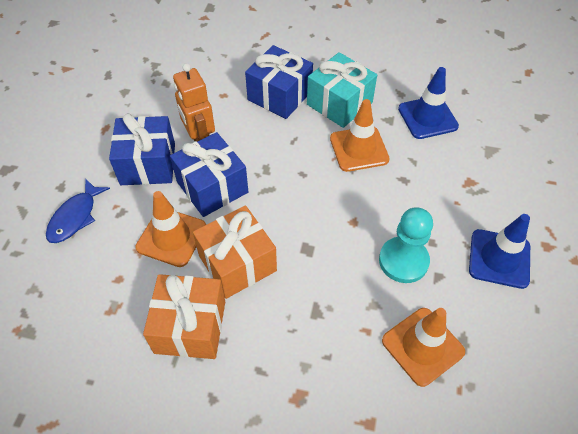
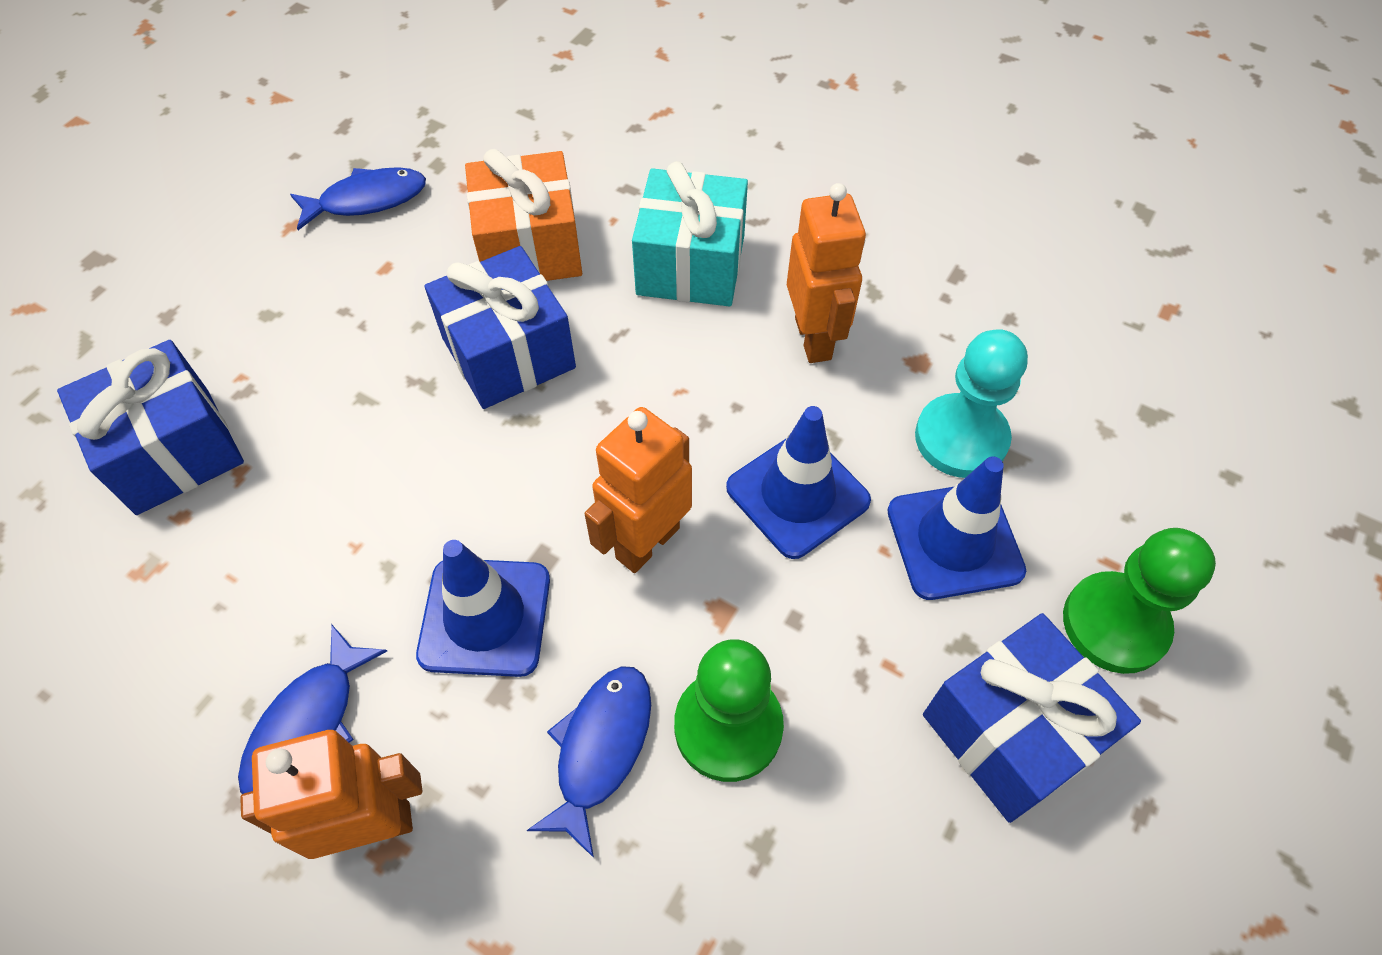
blue fish: 1 -> 3
blue traffic cone: 2 -> 3
green pawn: 0 -> 2
orange gift: 2 -> 1
orange robot: 1 -> 3
orange traffic cone: 3 -> 0

